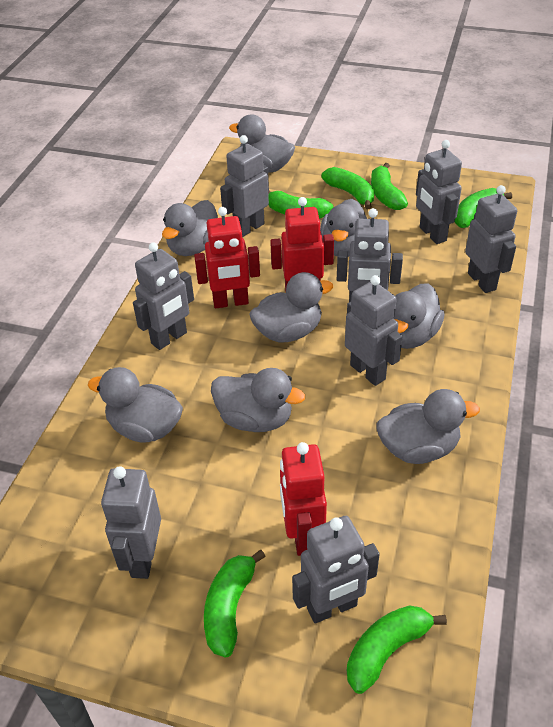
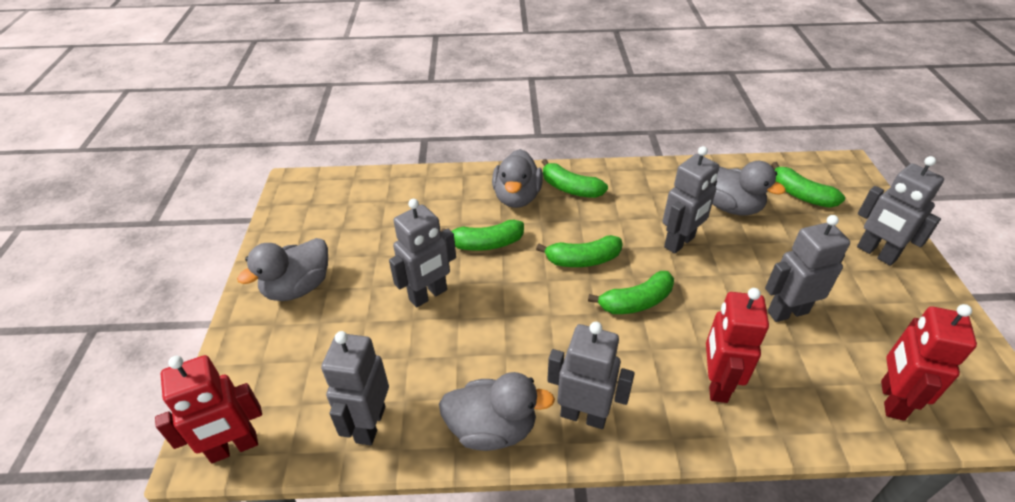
green banana: 6 -> 5
grey duck: 8 -> 4
grey robot: 8 -> 6

